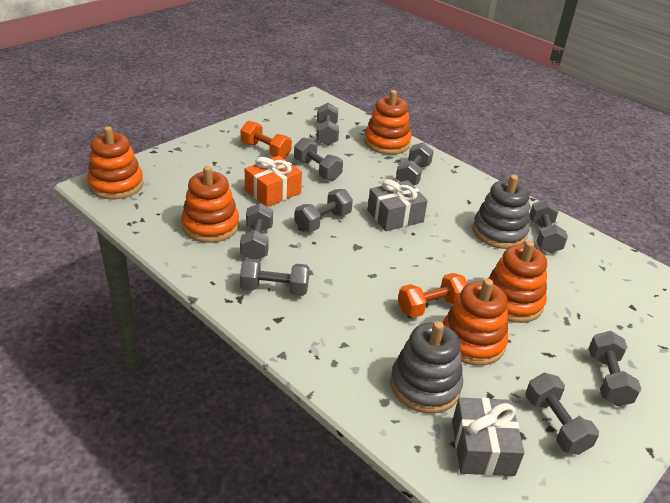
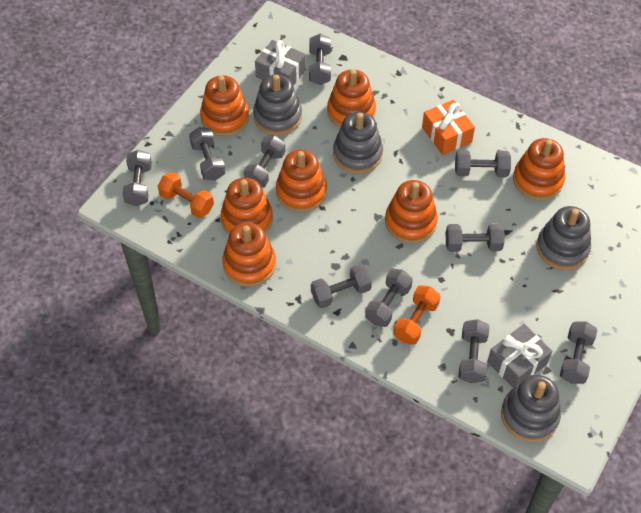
grey dumbbell: 9 -> 10
grey stacking toy: 2 -> 4
orange stacking toy: 5 -> 7

